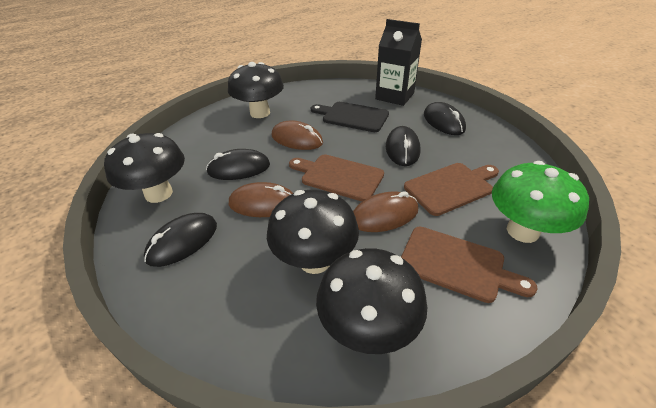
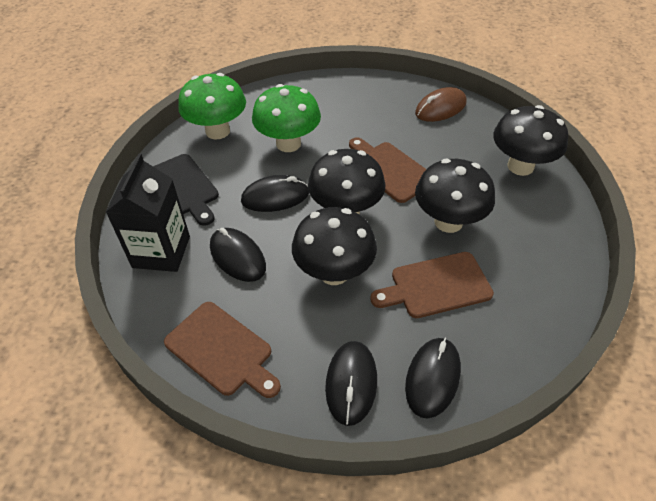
brown mouse: 3 -> 1
green mushroom: 1 -> 2

